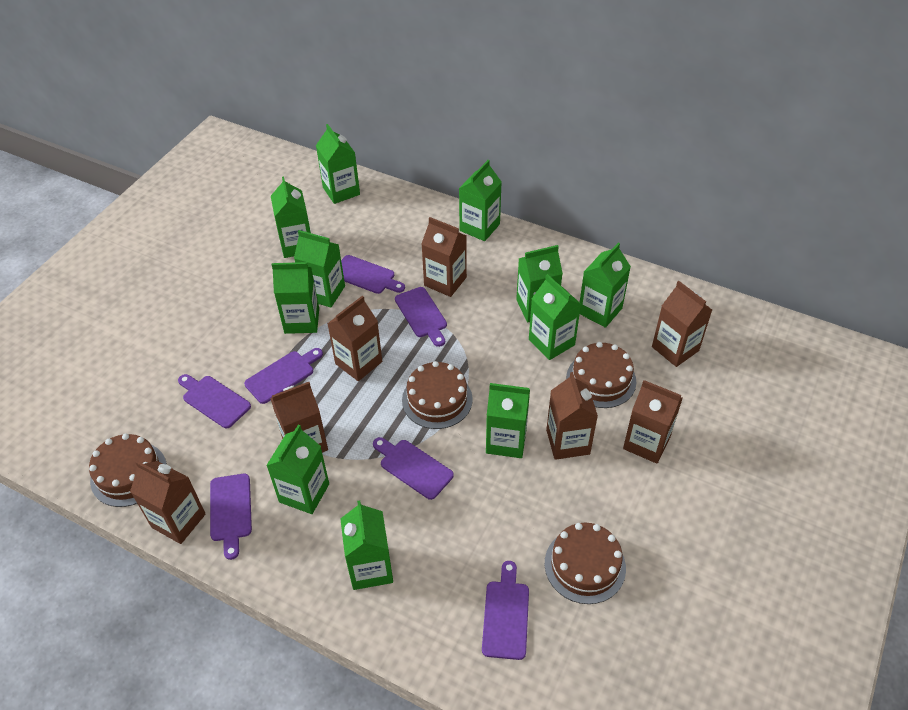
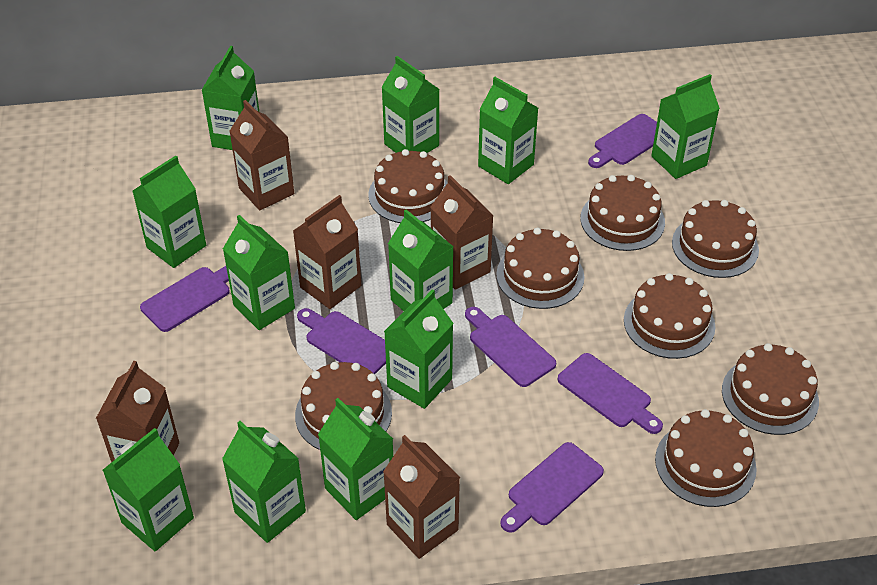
brown cake: 4 -> 8
brown carton: 7 -> 5
purple cutting board: 7 -> 6

